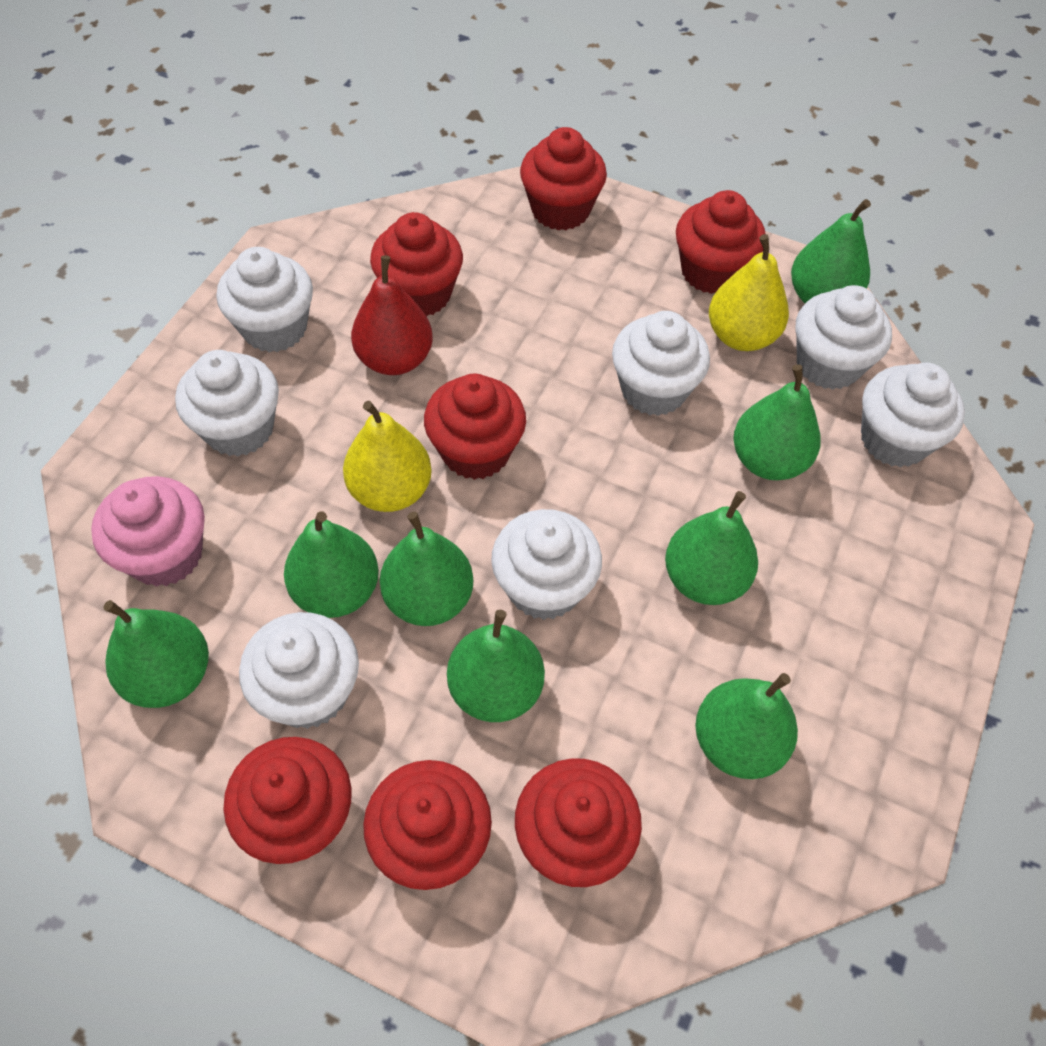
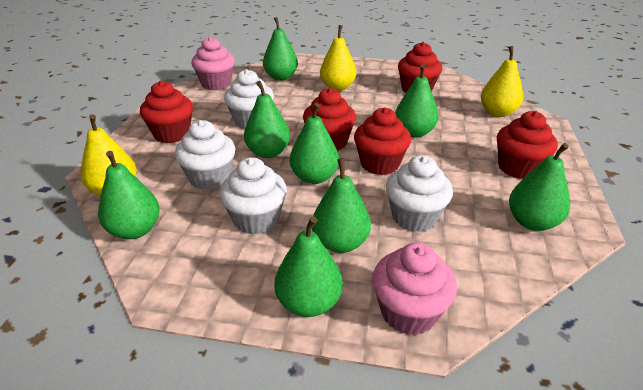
pink cupcake: 1 -> 2
red cupcake: 7 -> 5
red pear: 1 -> 0
white cupcake: 7 -> 4
yellow pear: 2 -> 3

